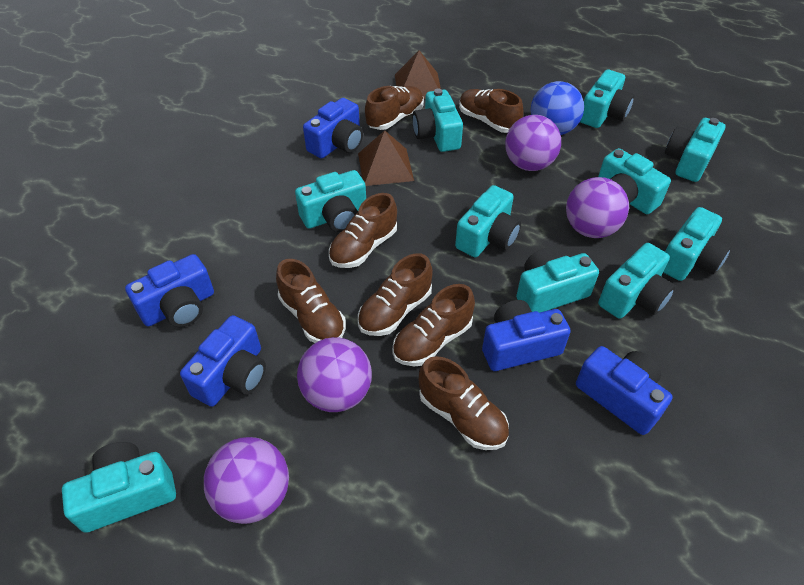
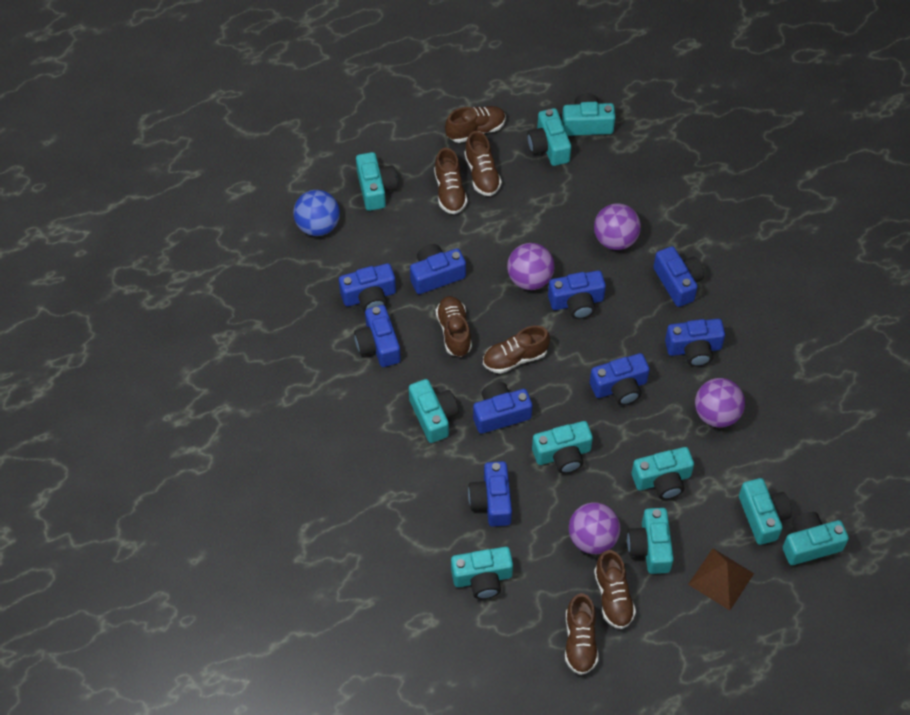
blue camera: 5 -> 9
brown pyramid: 2 -> 1

